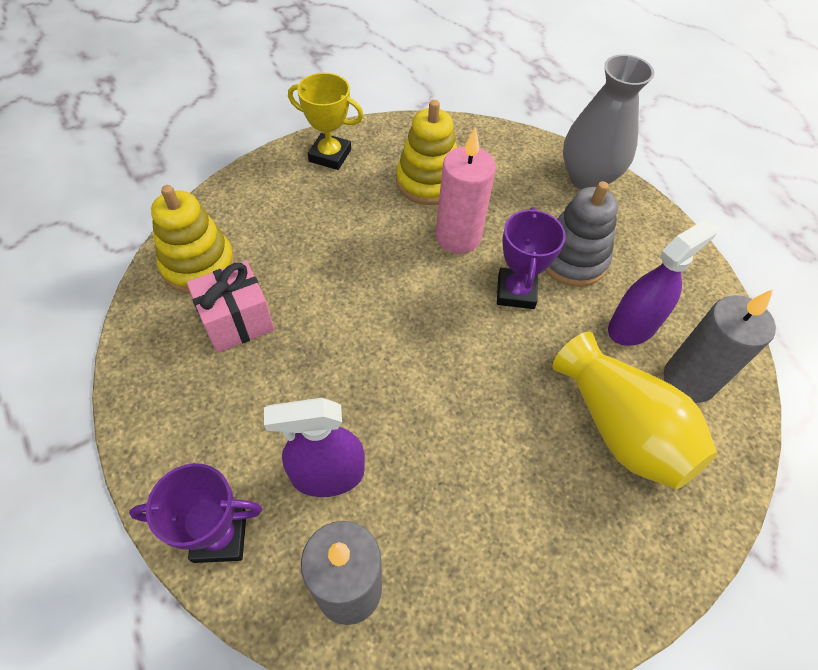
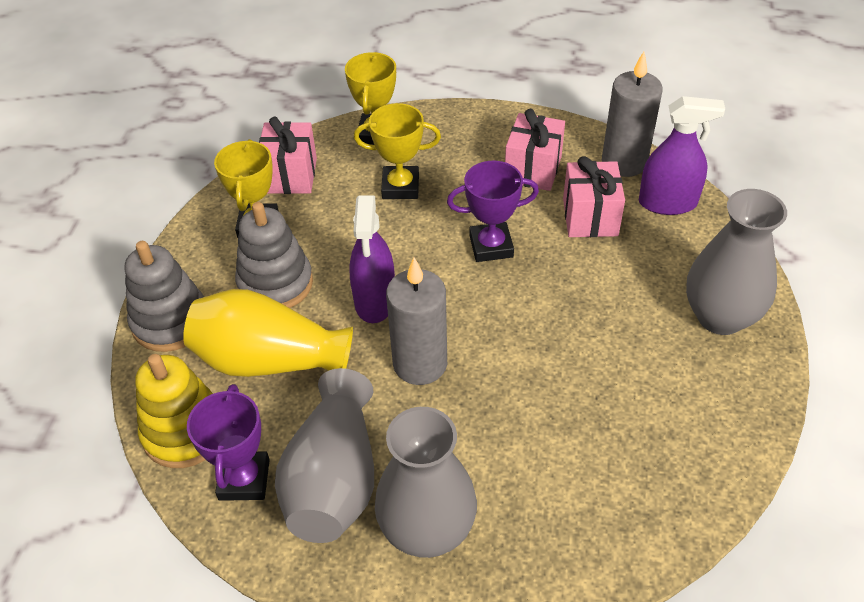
grey stacking toy: 1 -> 2
grey vase: 1 -> 3
pink candle: 1 -> 0
pink gift: 1 -> 3
yellow stacking toy: 2 -> 1
yellow trophy: 1 -> 3

